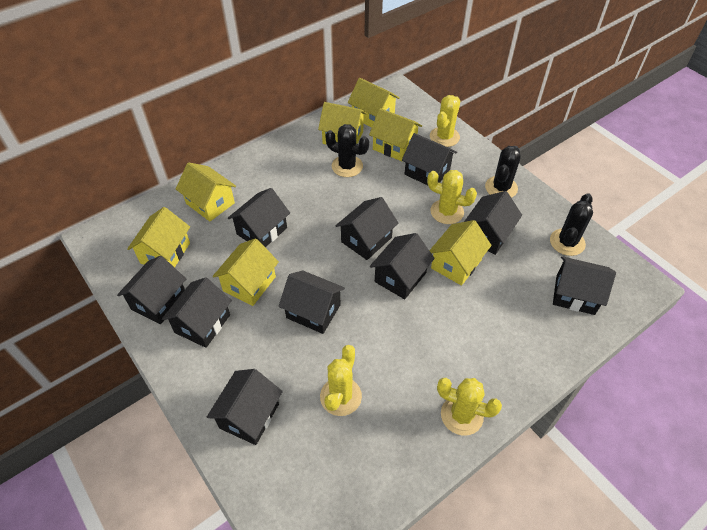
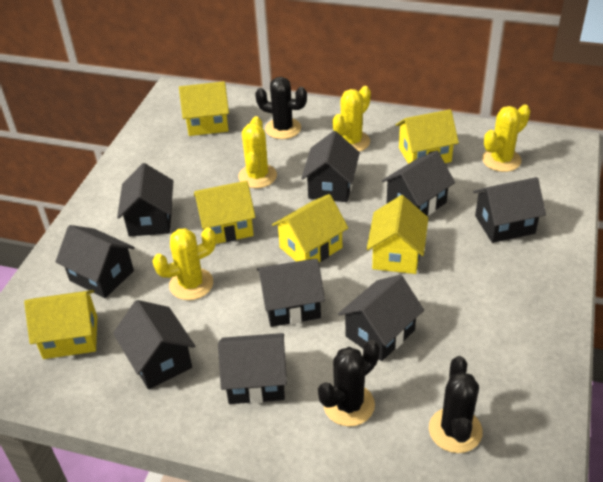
black house: 10 -> 9
yellow house: 7 -> 6

